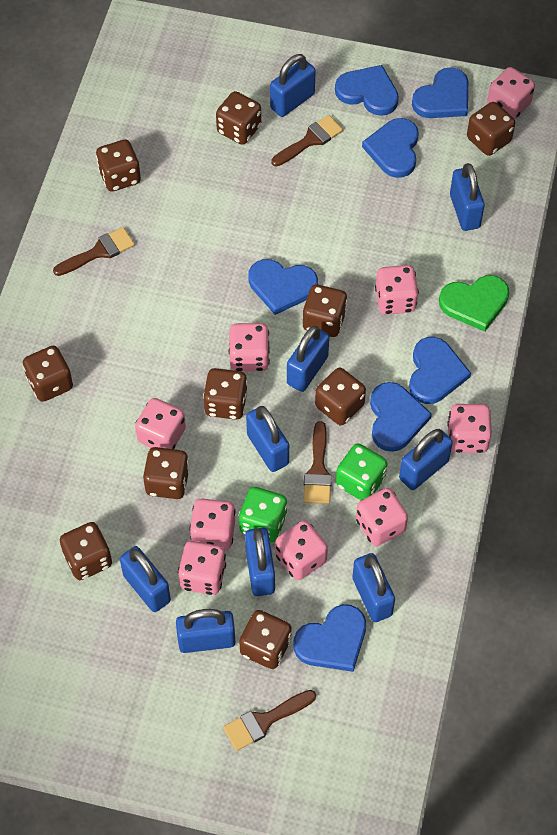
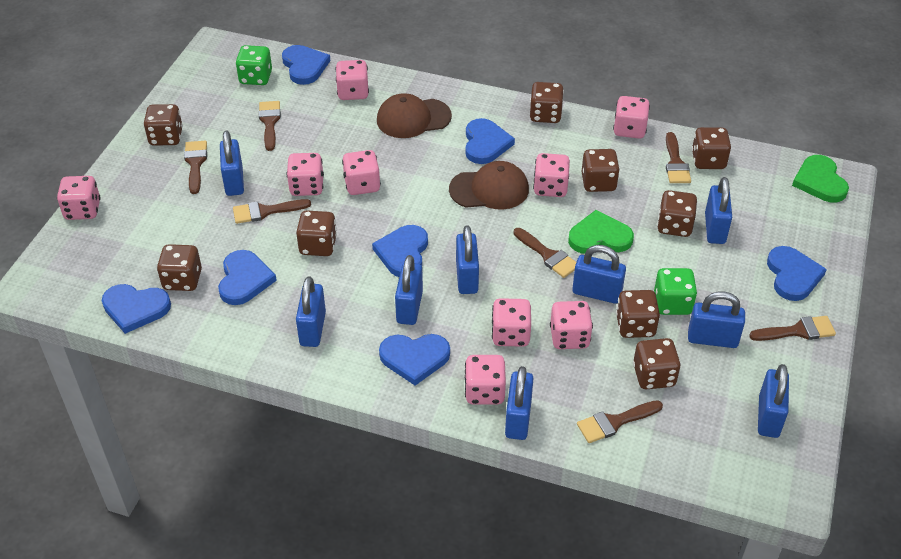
brown brush: 4 -> 7
brown cap: 0 -> 2
brown dice: 10 -> 9
green heart: 1 -> 2

